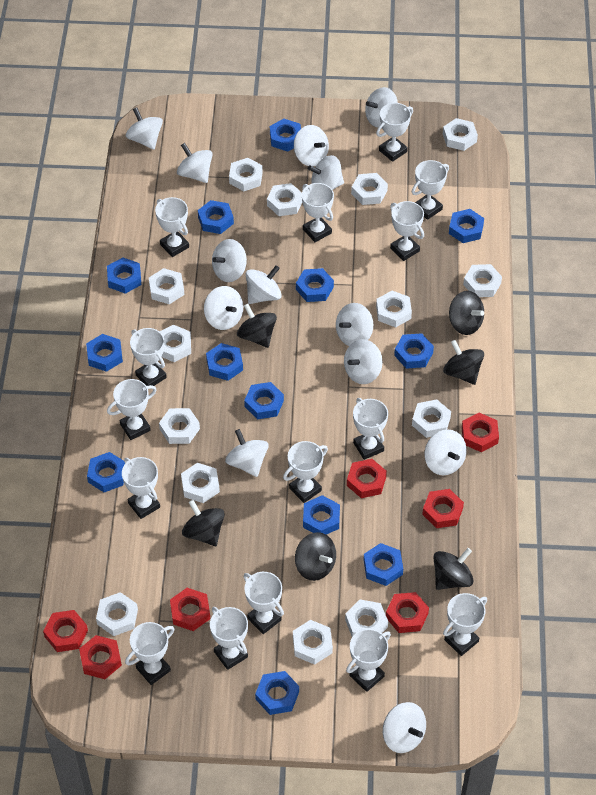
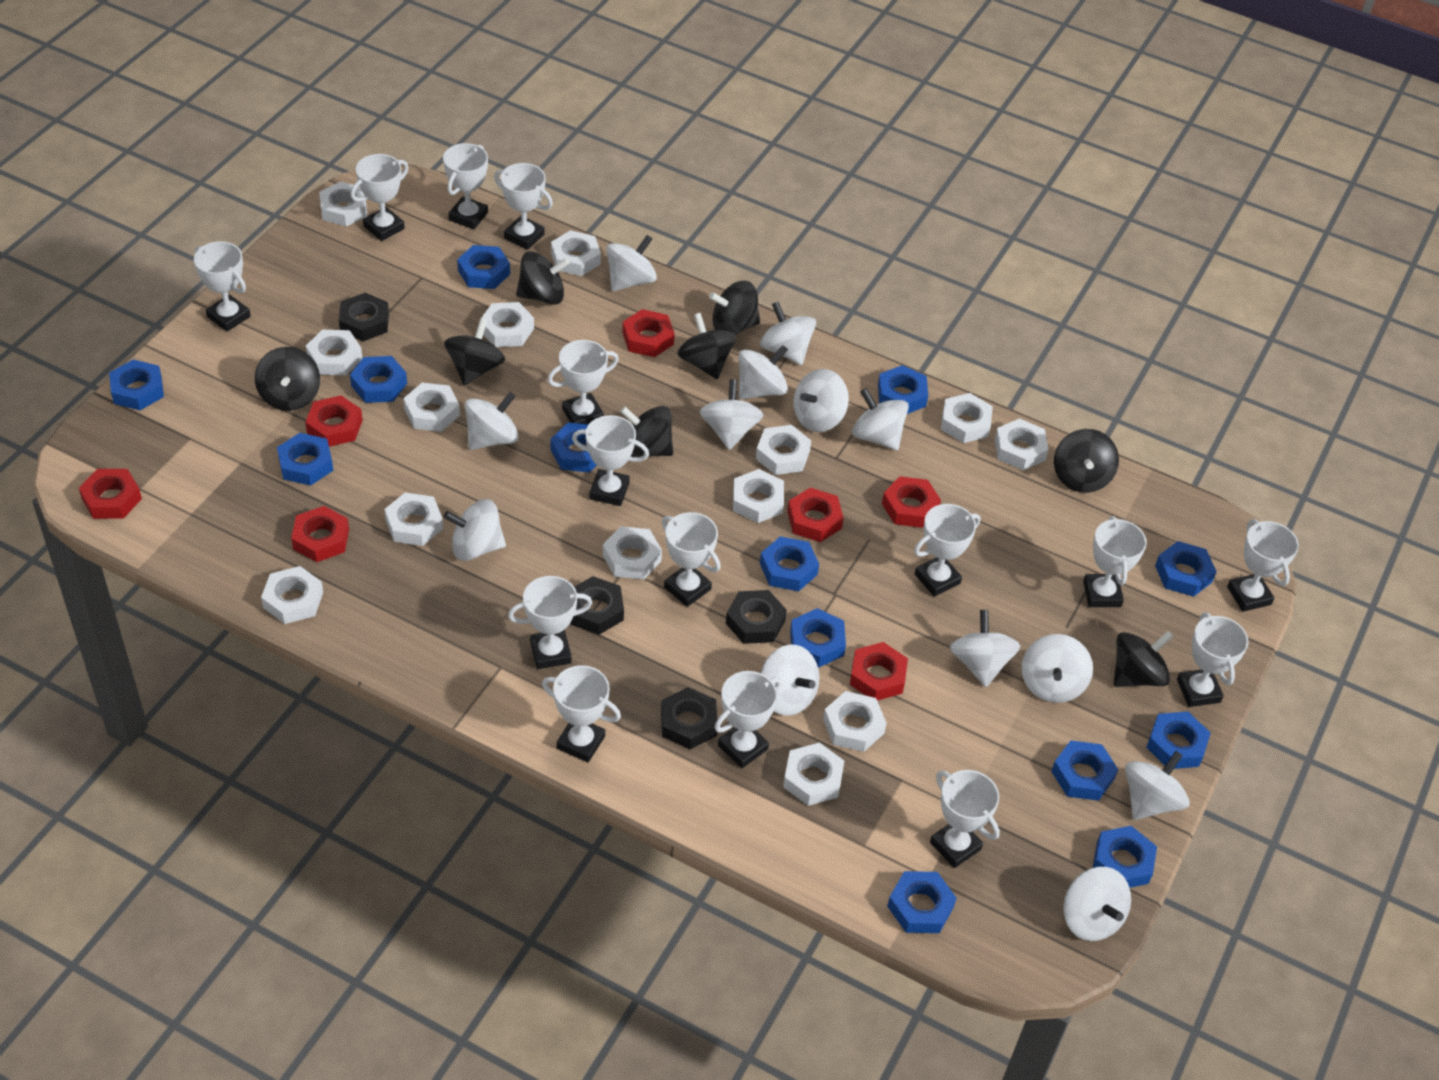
black nut: 0 -> 4
black spinning top: 6 -> 8

